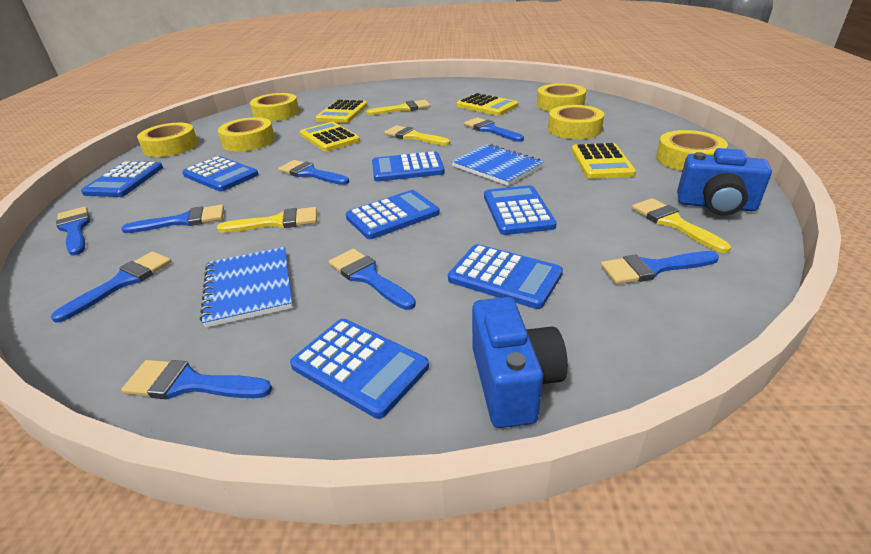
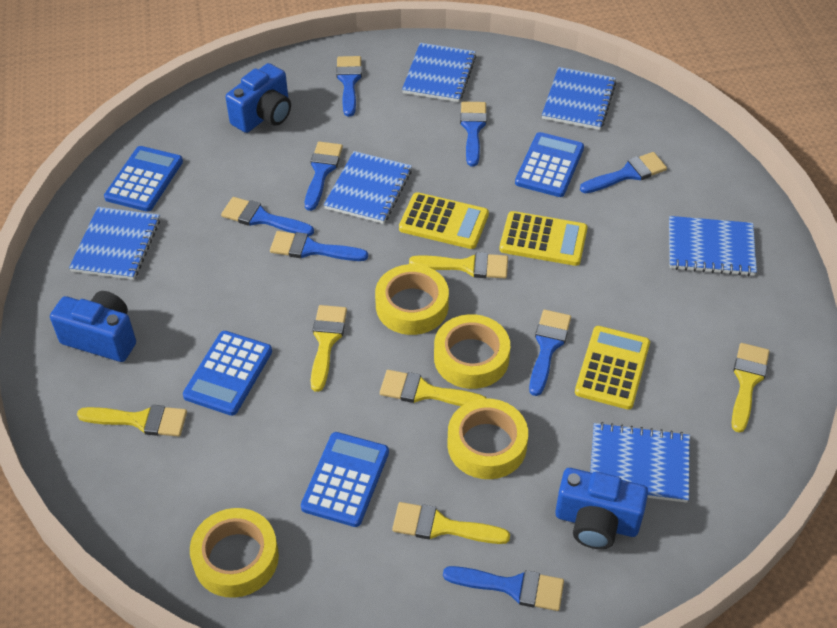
blue calculator: 7 -> 4
blue camera: 2 -> 3
blue notebook: 2 -> 6
yellow brush: 4 -> 6
yellow calculator: 4 -> 3
yellow tape: 6 -> 4

